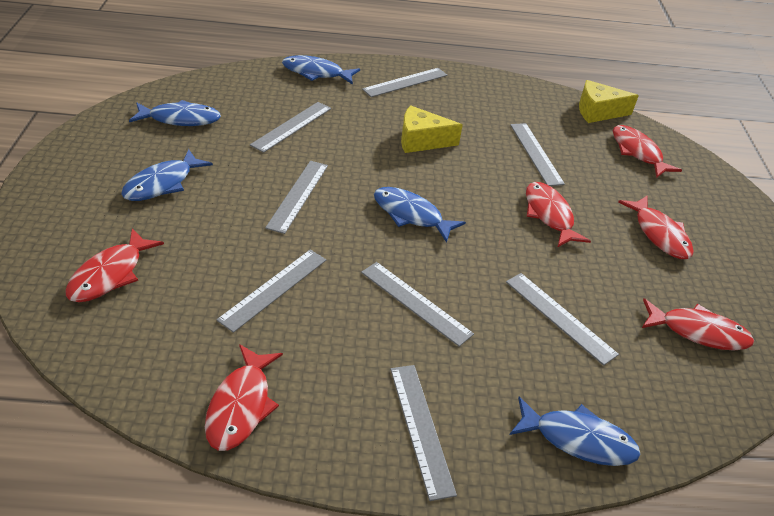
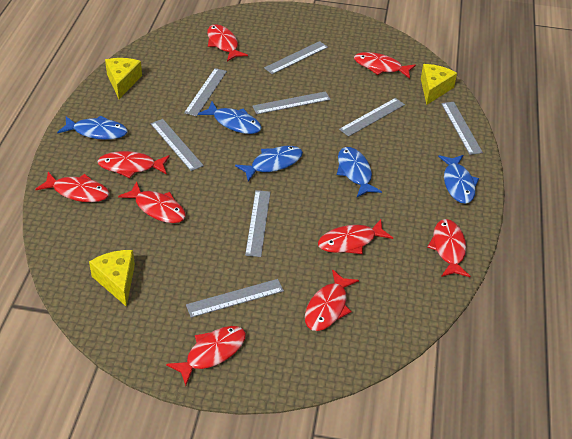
red fish: 6 -> 9
yellow cheese: 2 -> 3

